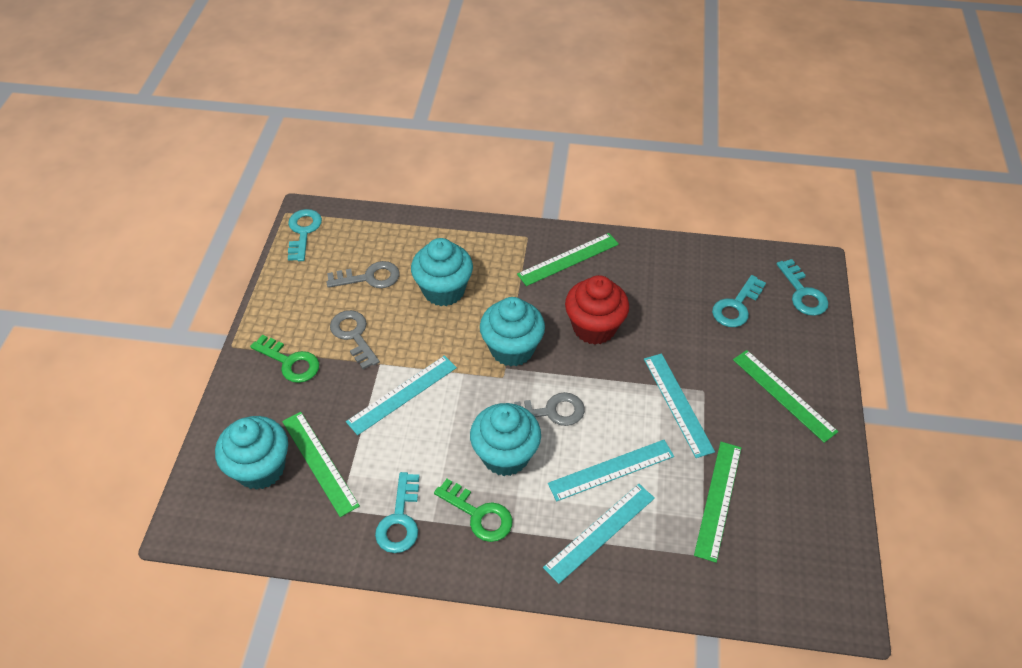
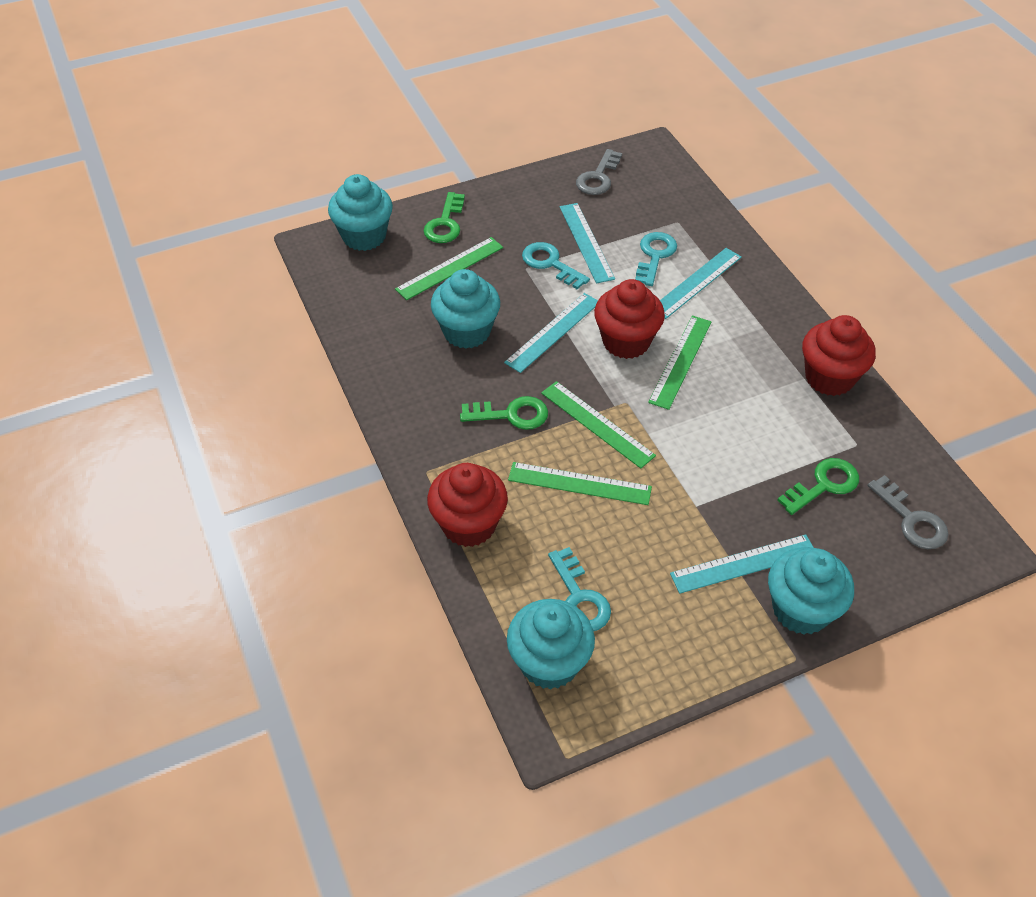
green key: 2 -> 3
grey key: 3 -> 2
red cupcake: 1 -> 3
turquoise key: 4 -> 3

